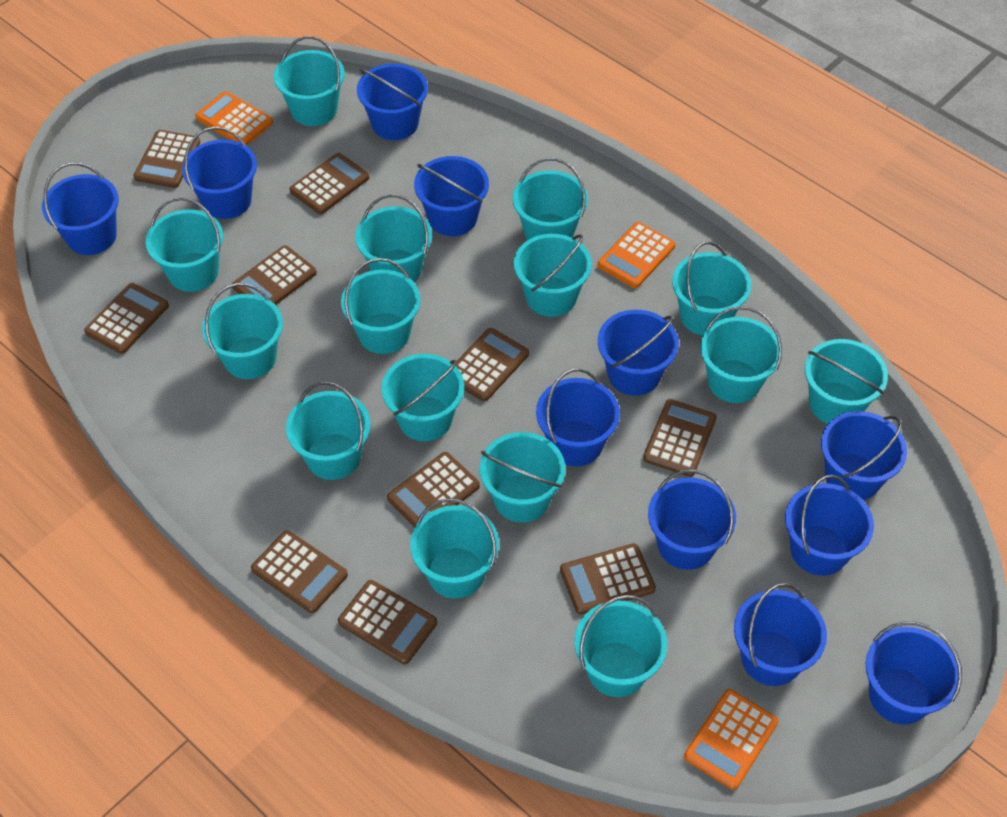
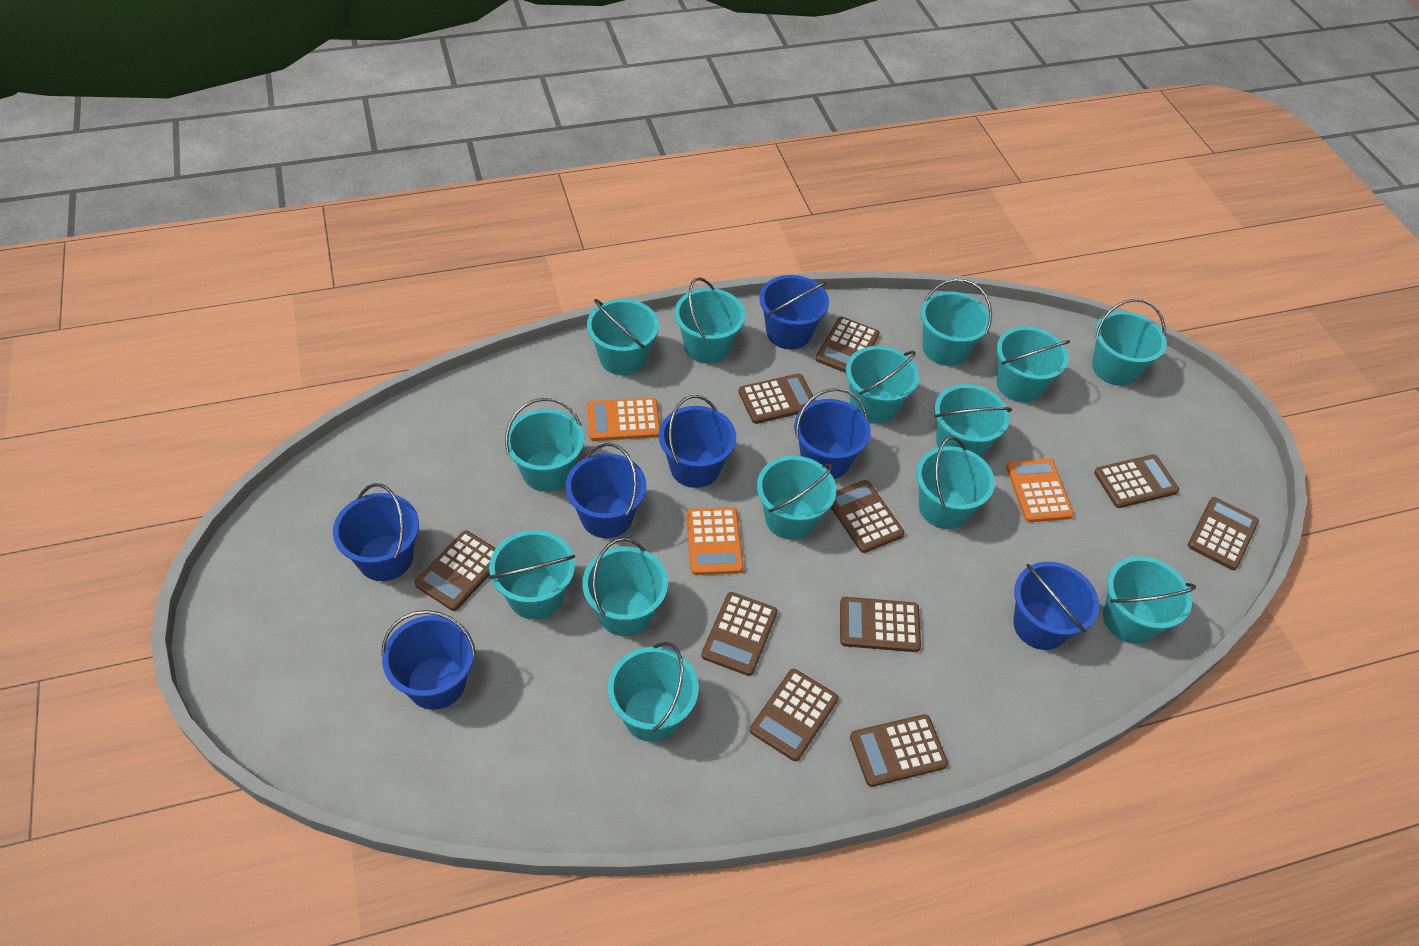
blue bucket: 11 -> 7
turquoise bucket: 15 -> 14

